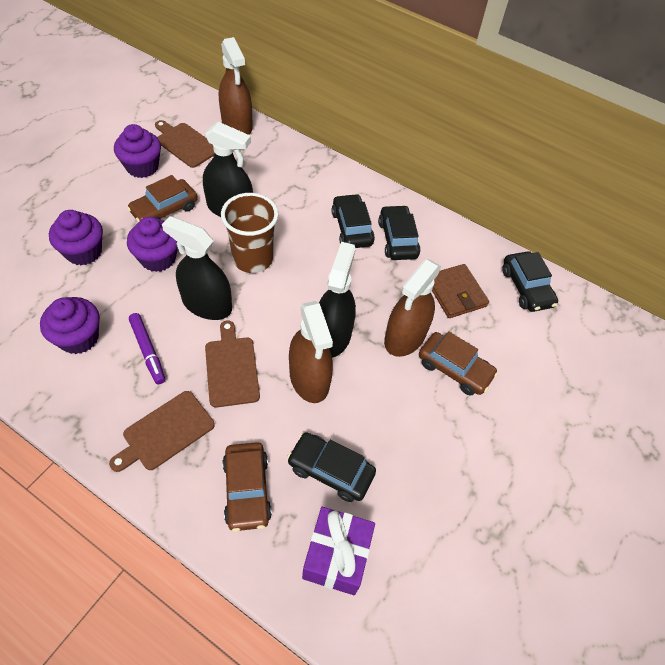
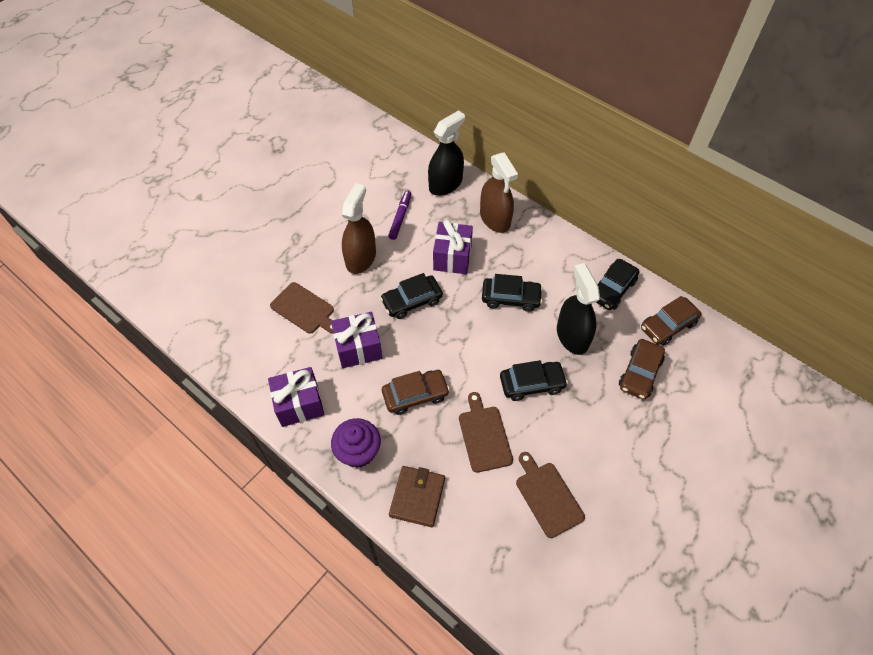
black spray bottle: 3 -> 2
brown cup: 1 -> 0
brown spray bottle: 3 -> 2
purple cupcake: 4 -> 1
purple gift: 1 -> 3

